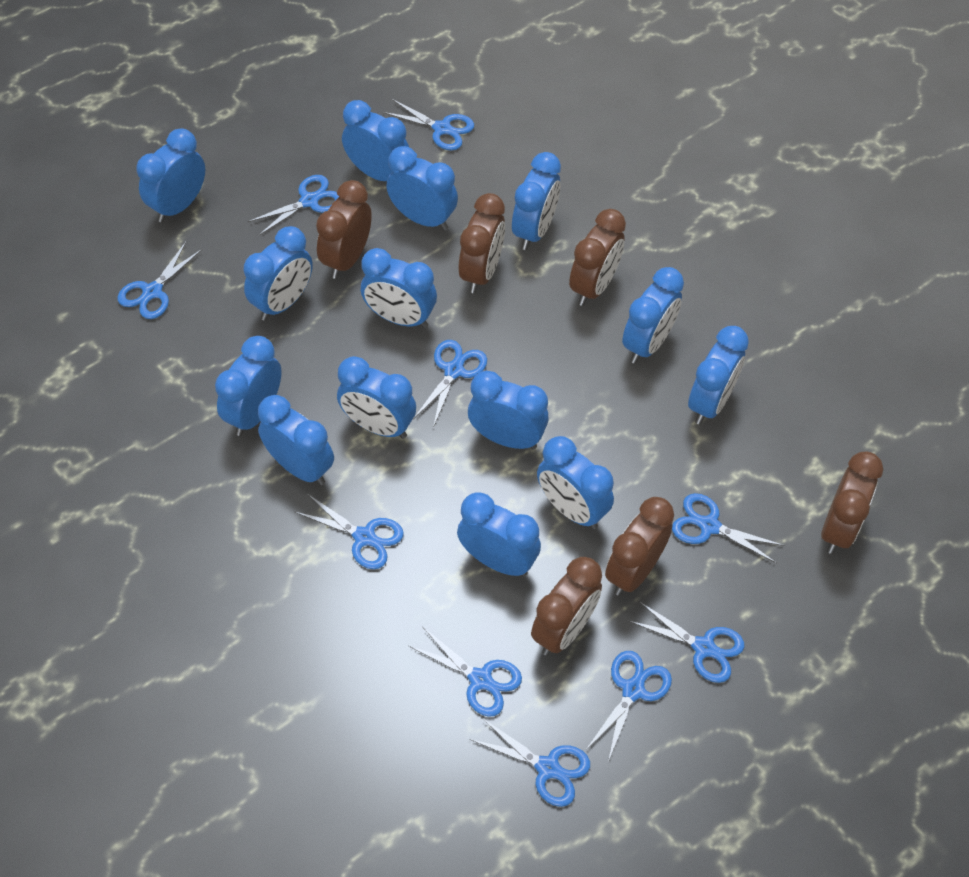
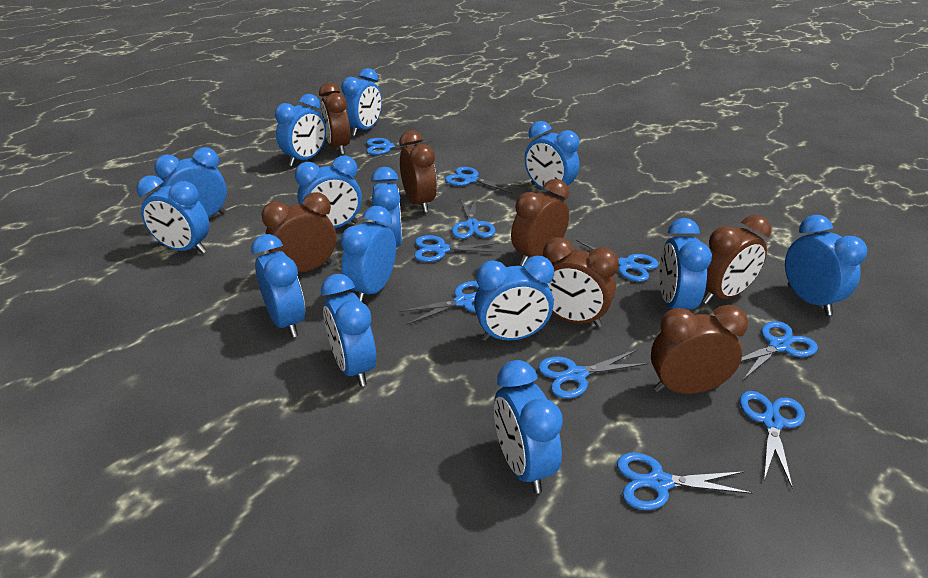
brown clock: 6 -> 7

